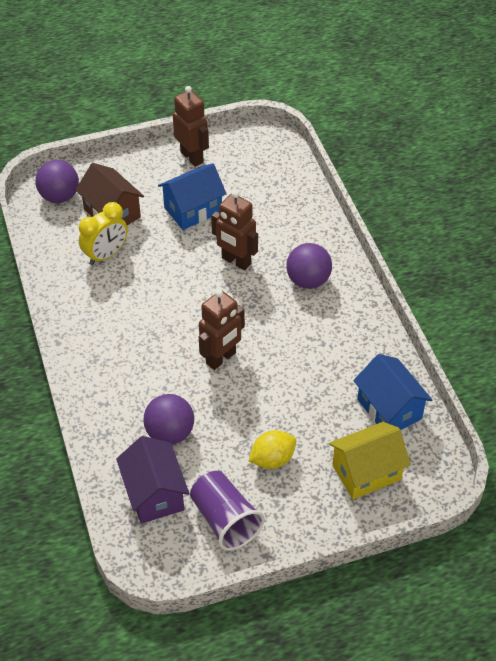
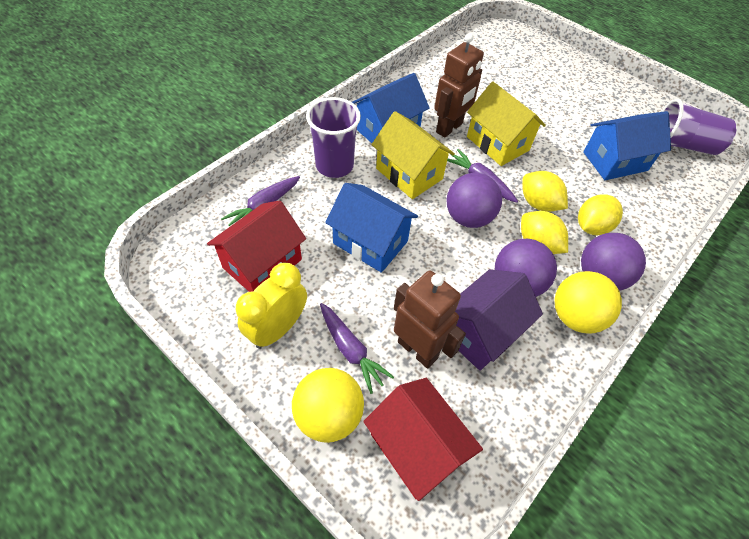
blue house: 2 -> 3
brown house: 1 -> 0
brown robot: 3 -> 2
purple carrot: 0 -> 3
purple cup: 1 -> 2
red house: 0 -> 2
yellow ball: 0 -> 2
yellow house: 1 -> 2
yellow lemon: 1 -> 3

